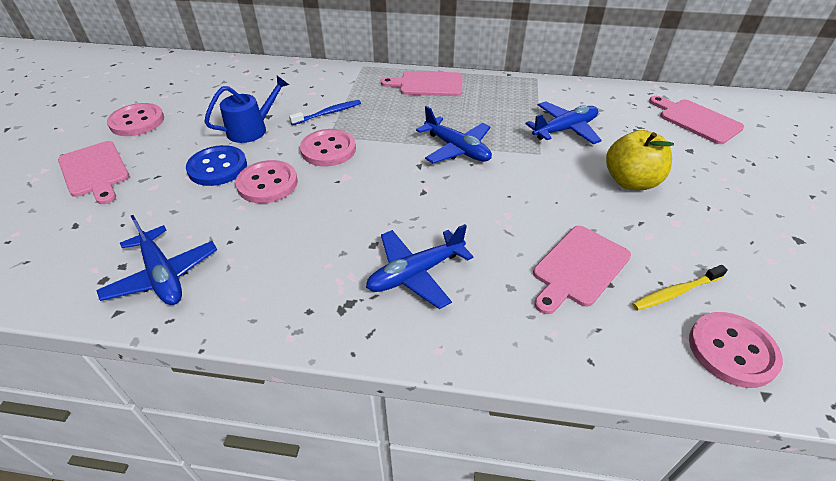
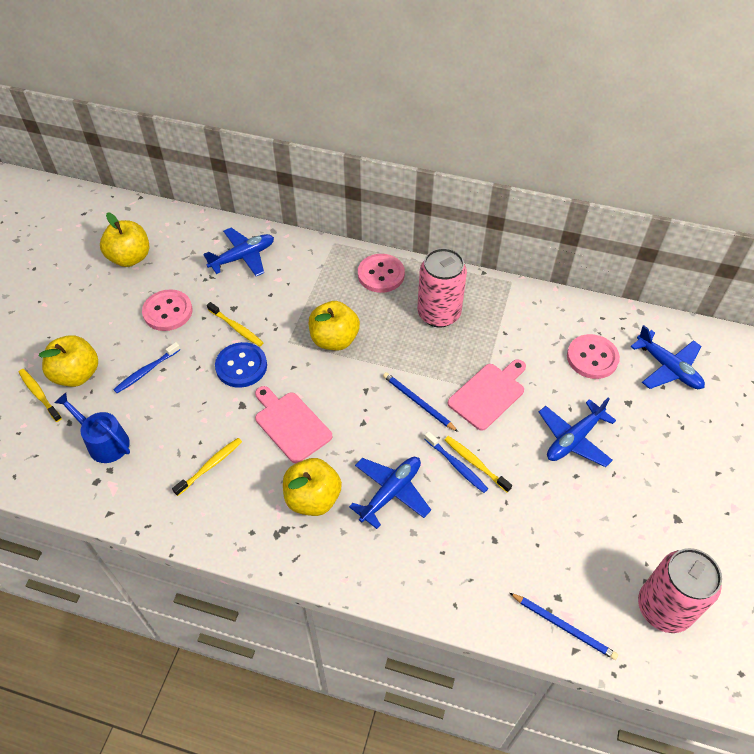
blue pencil: 0 -> 2
blue toothbrush: 1 -> 2
pink button: 4 -> 3
pink can: 0 -> 2
pink cutting board: 4 -> 2
yellow apple: 1 -> 4
yellow toothbrush: 1 -> 4

